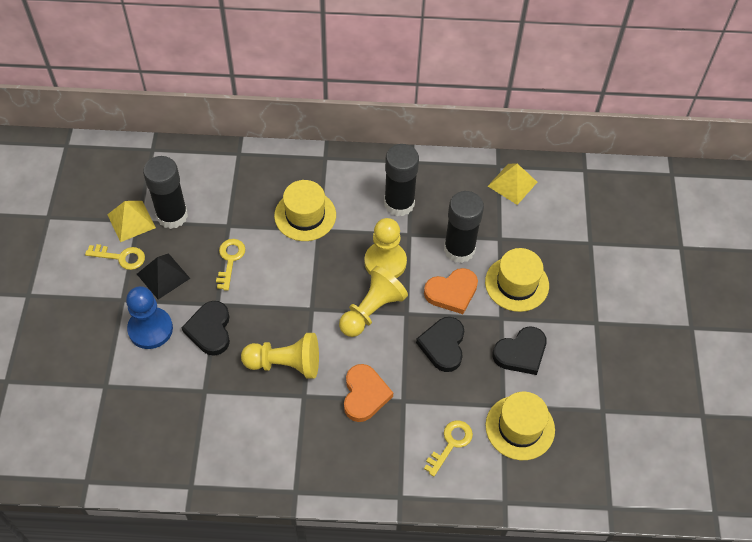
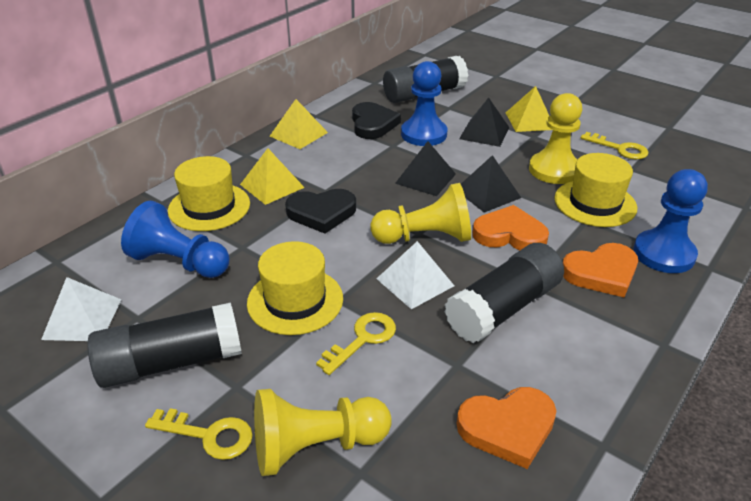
black heart: 3 -> 2
black pyramid: 1 -> 3
blue pawn: 1 -> 3
orange heart: 2 -> 3
white pyramid: 0 -> 2
yellow pyramid: 2 -> 3

